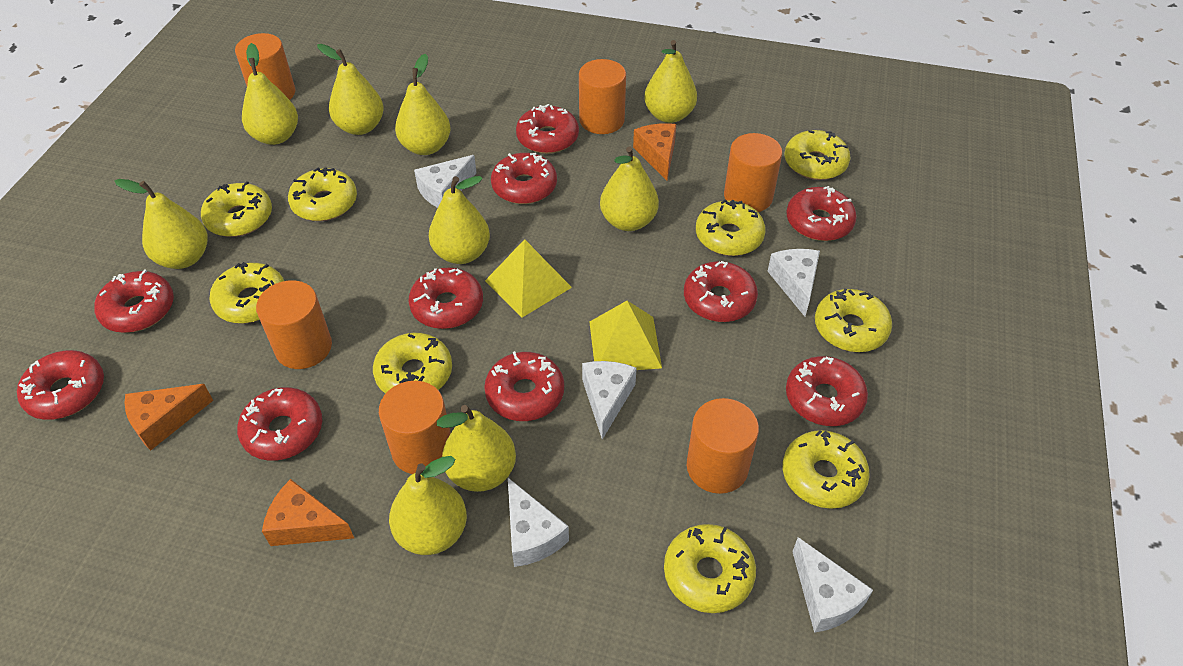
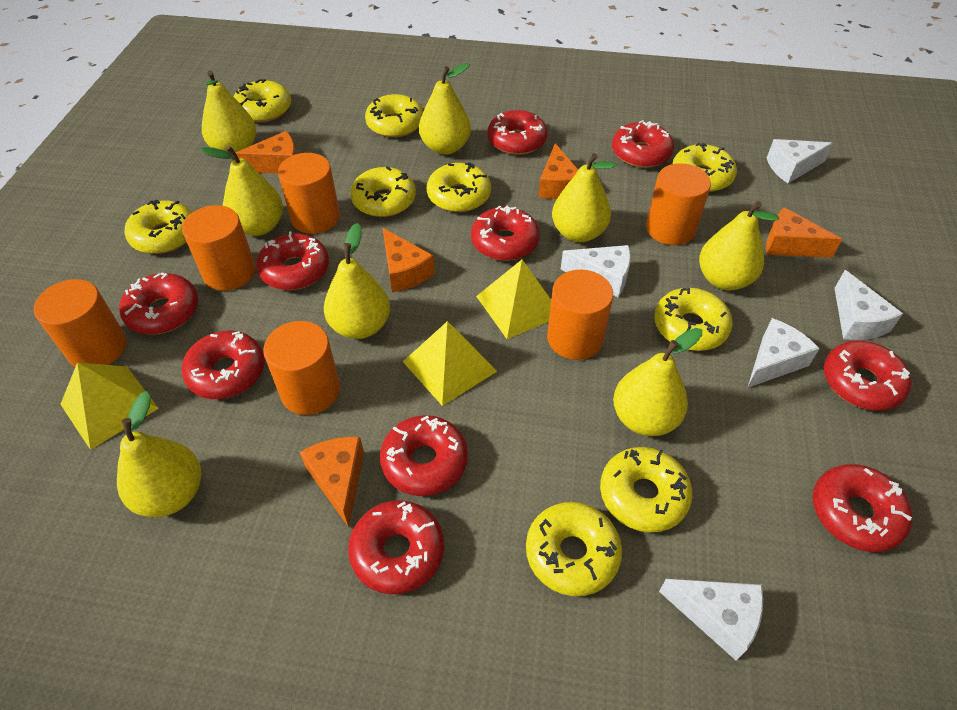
orange cheese: 3 -> 5
yellow pear: 9 -> 8
yellow pyramid: 2 -> 3

